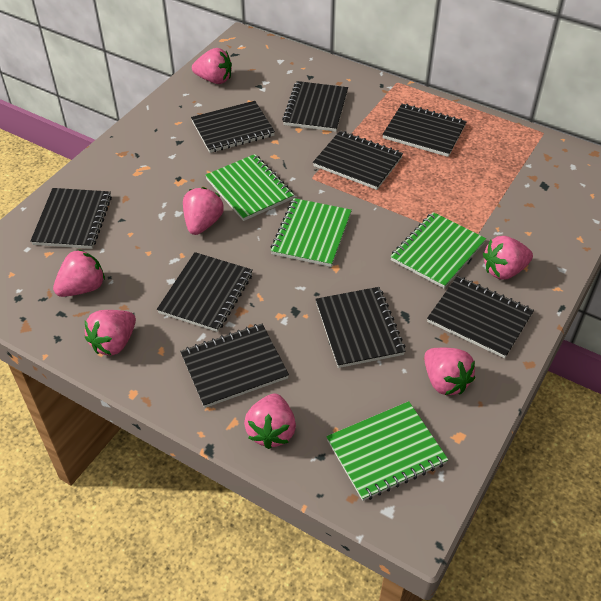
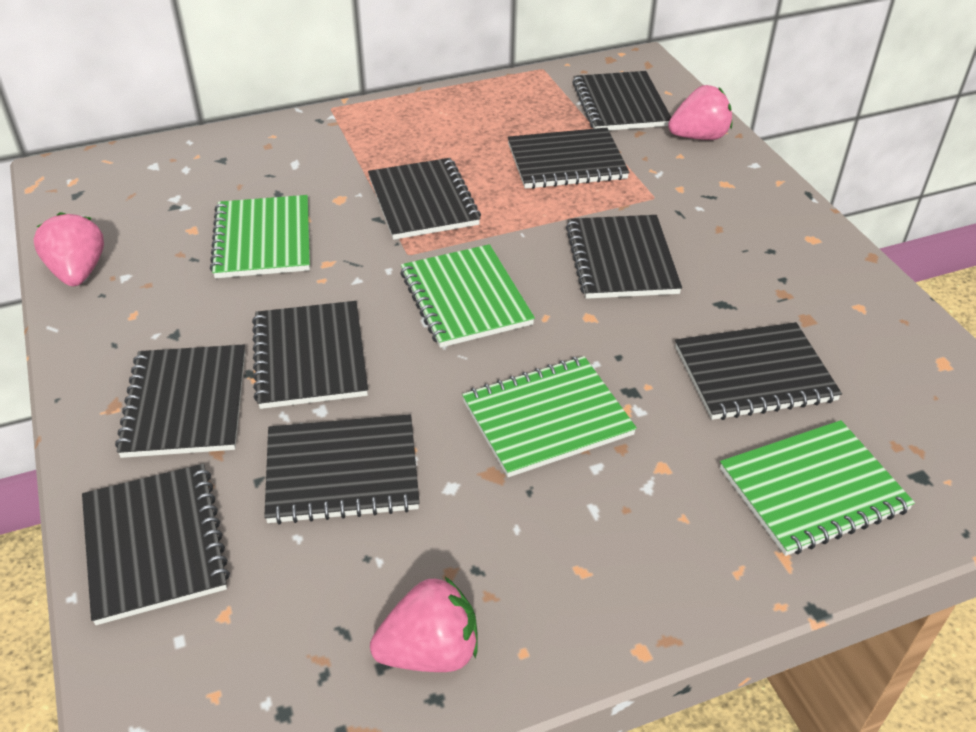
pink strawberry: 7 -> 3

